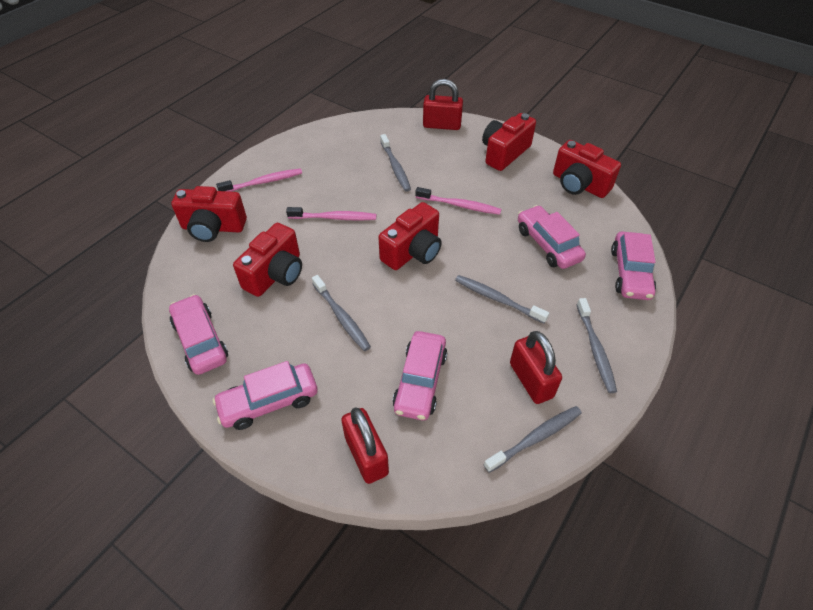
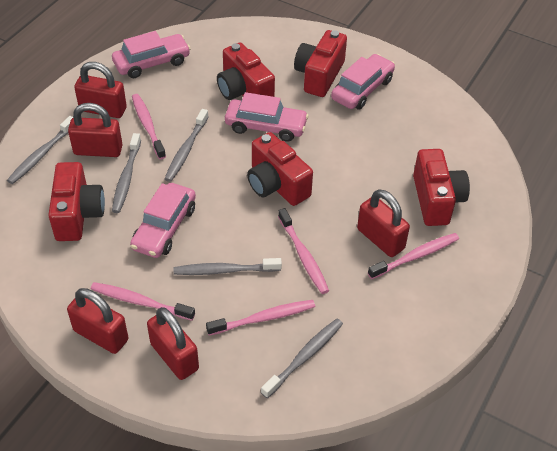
pink car: 5 -> 4
pink toothbrush: 3 -> 5
red padlock: 3 -> 5

